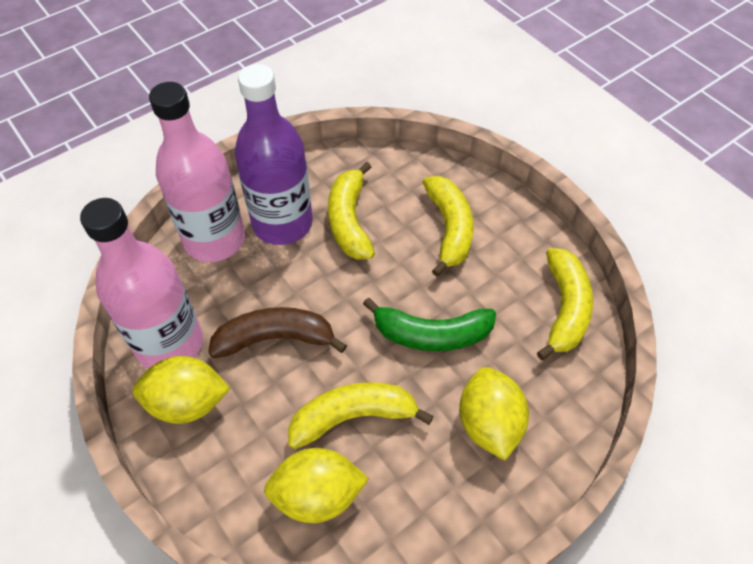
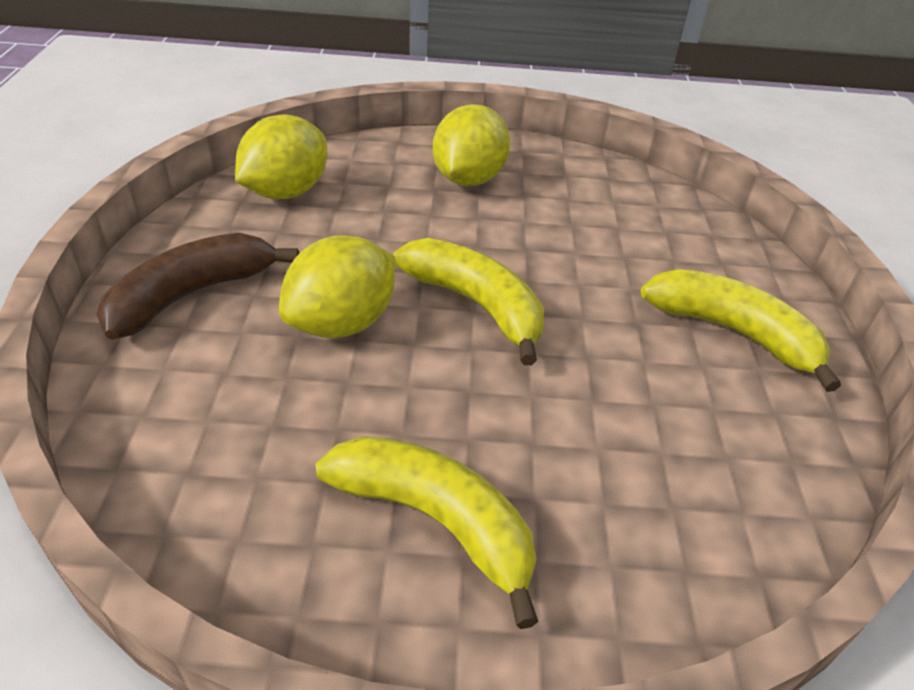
green banana: 1 -> 0
pink bottle: 2 -> 0
purple bottle: 1 -> 0
yellow banana: 4 -> 3

